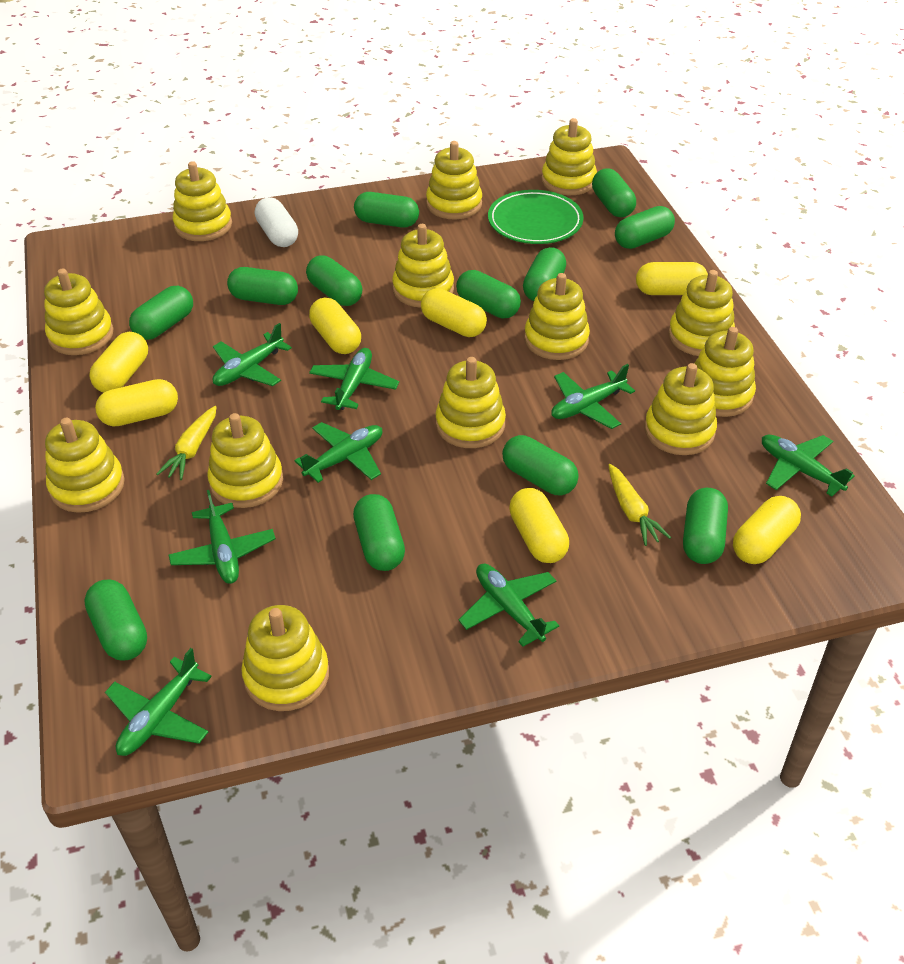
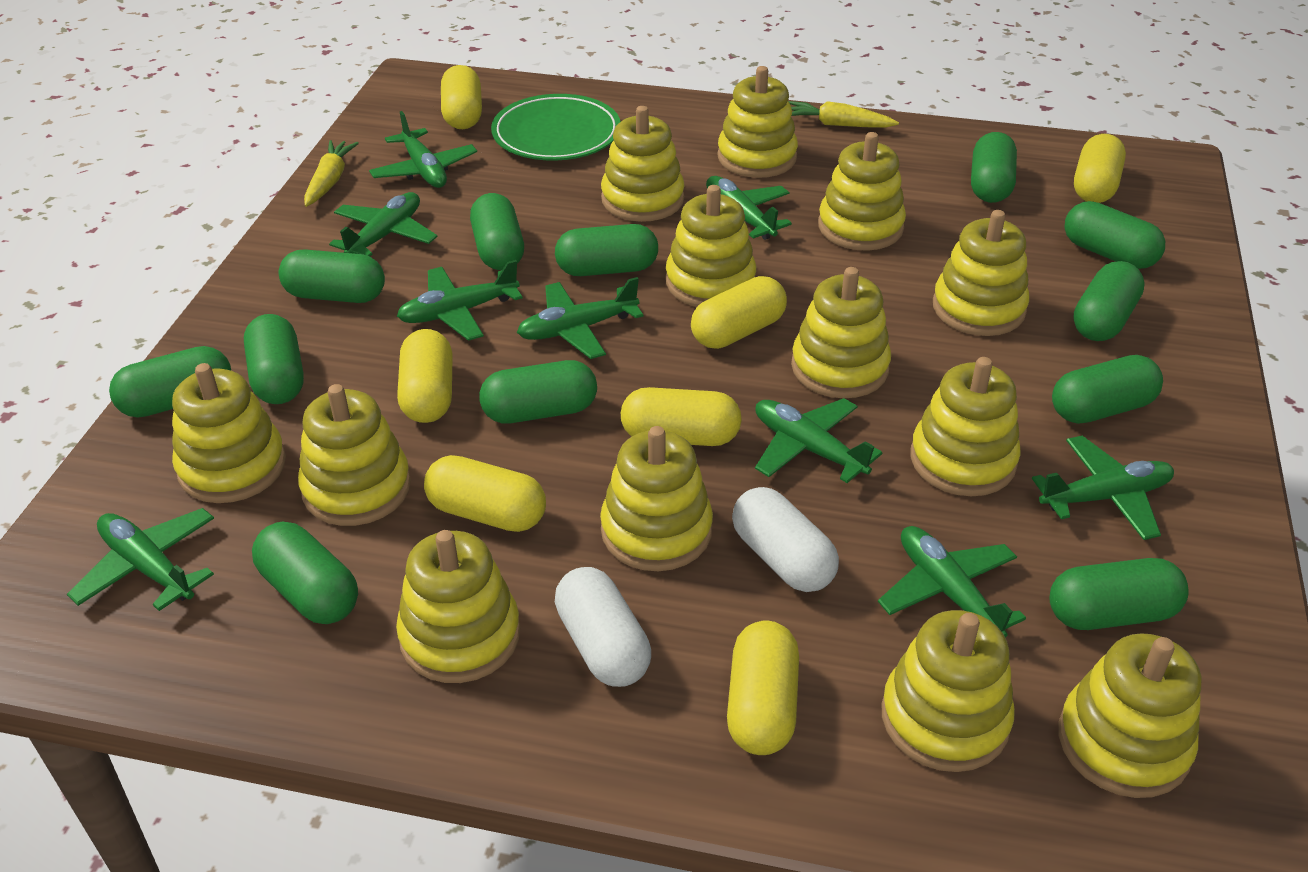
green plane: 8 -> 9
white capsule: 1 -> 2

